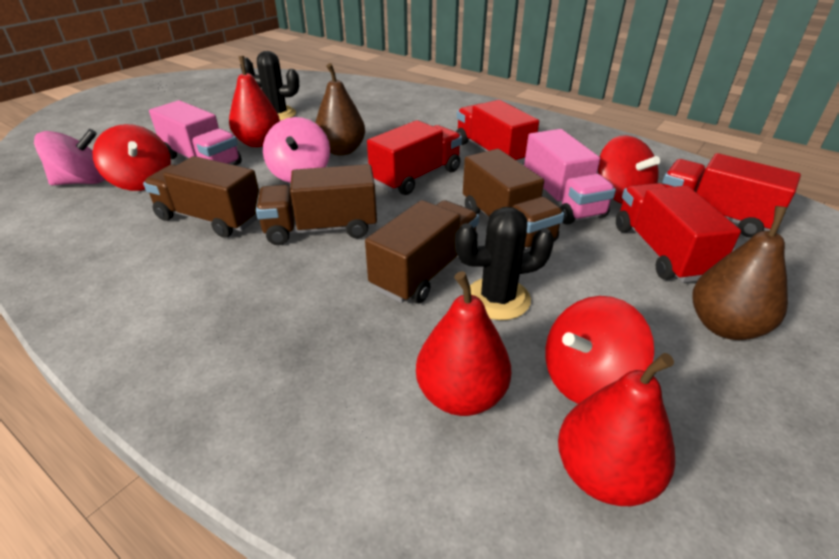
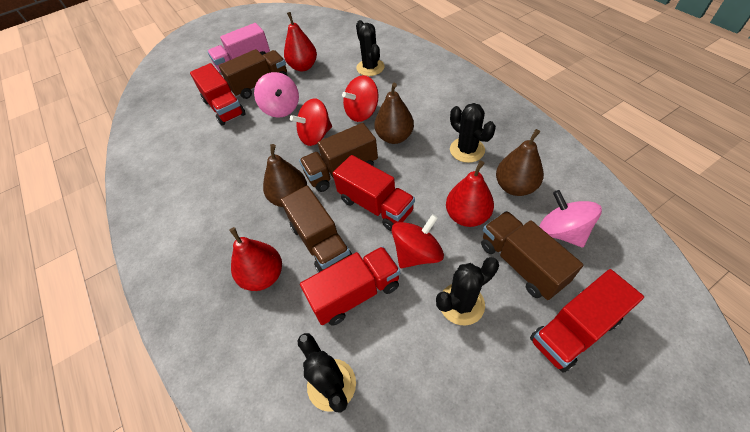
black cactus: 2 -> 4
brown pear: 2 -> 3
pink truck: 2 -> 1

